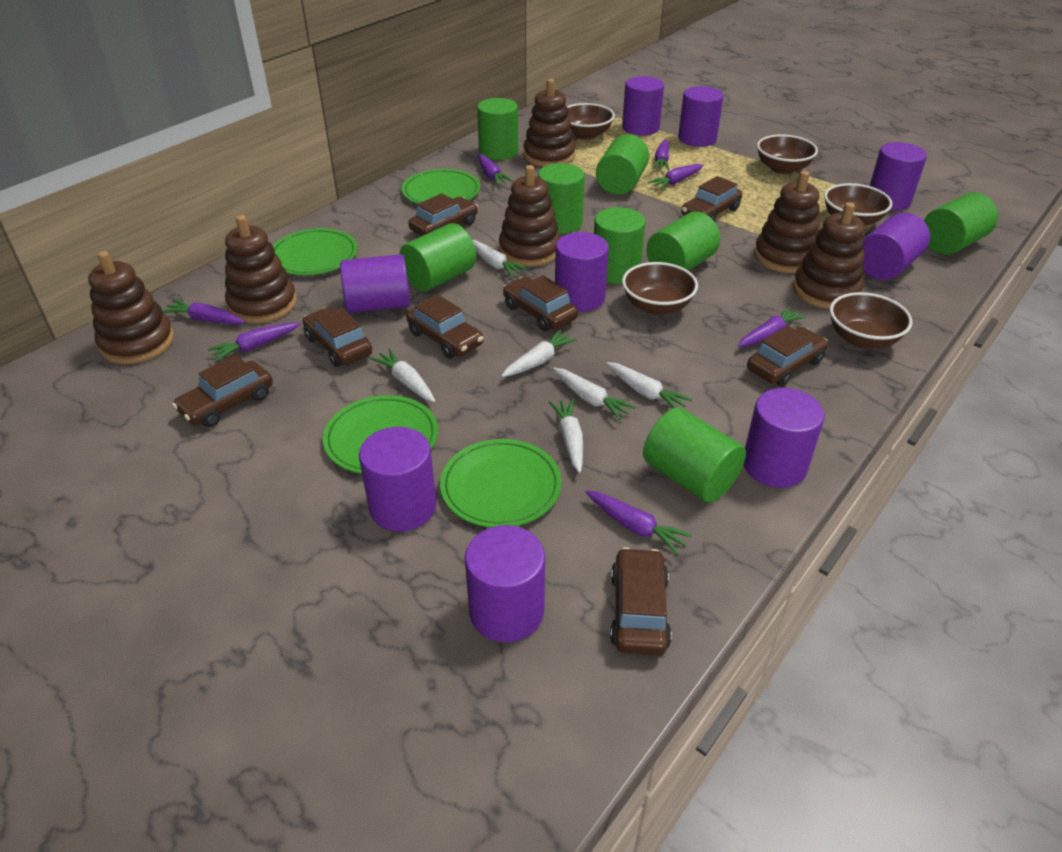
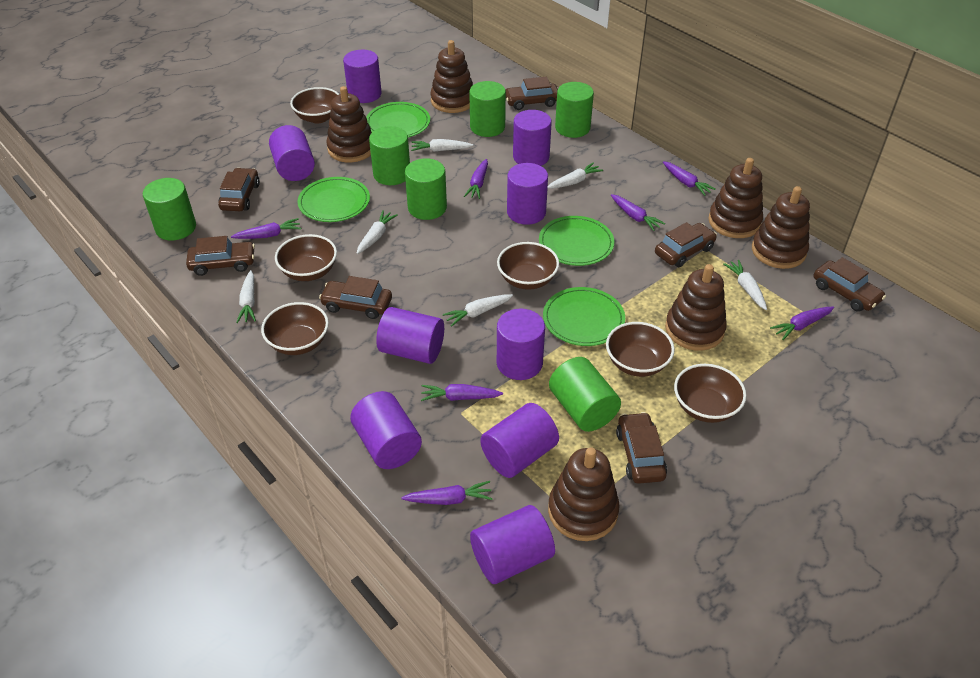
brown bowl: 5 -> 6
brown car: 8 -> 7
green cylinder: 8 -> 6

